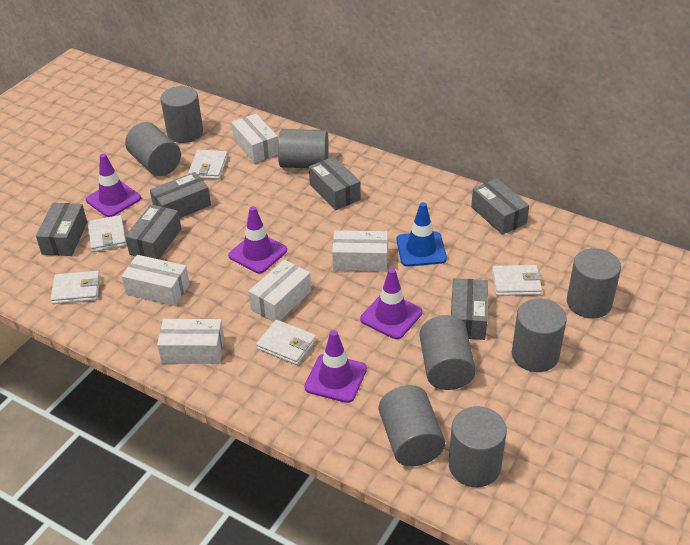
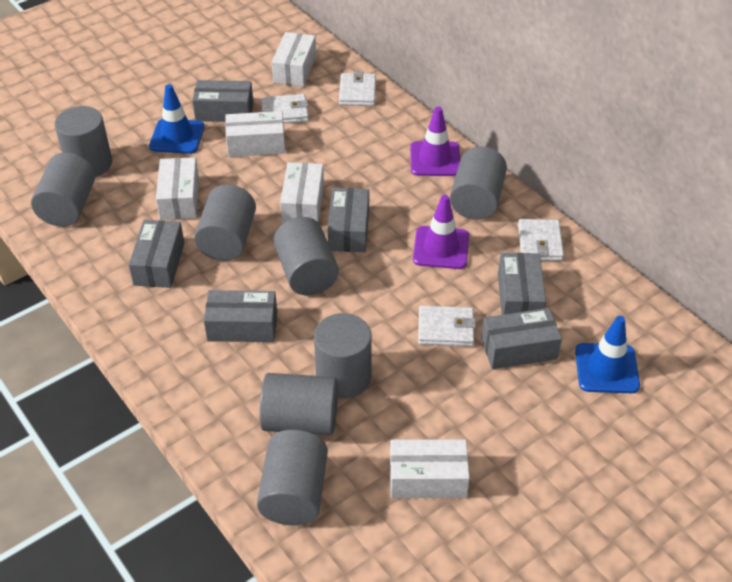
blue traffic cone: 1 -> 2
purple traffic cone: 4 -> 2
white wallet: 5 -> 4

